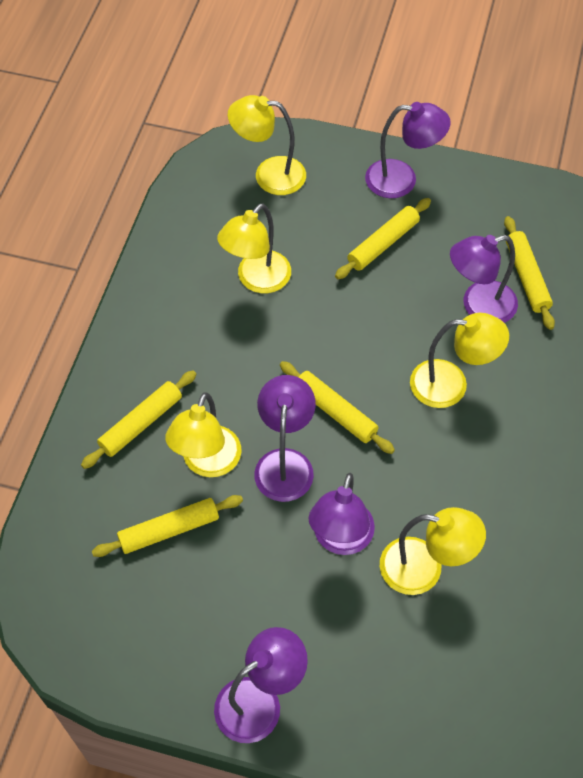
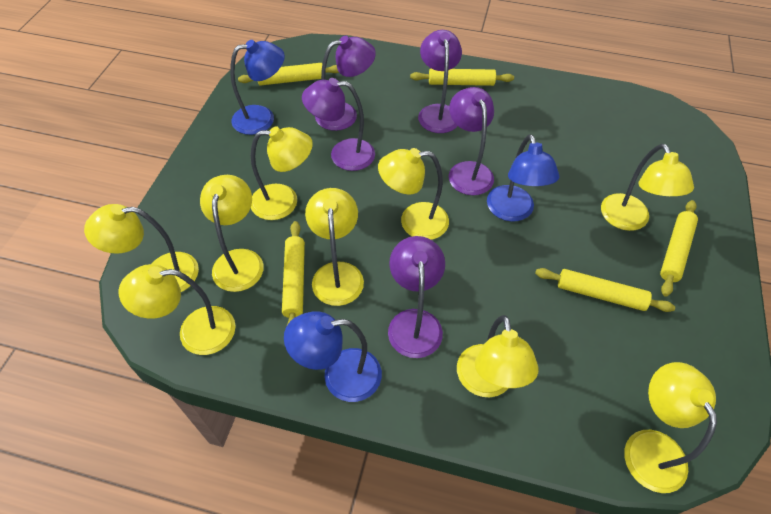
blue lamp: 0 -> 3
yellow lamp: 5 -> 9

